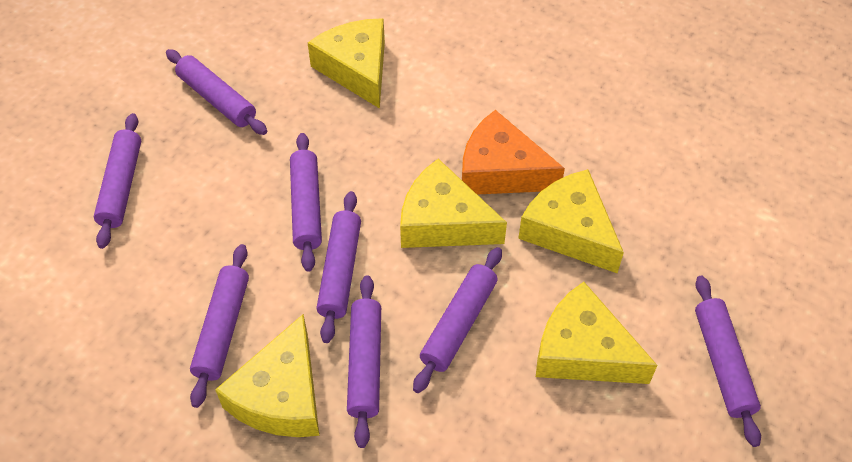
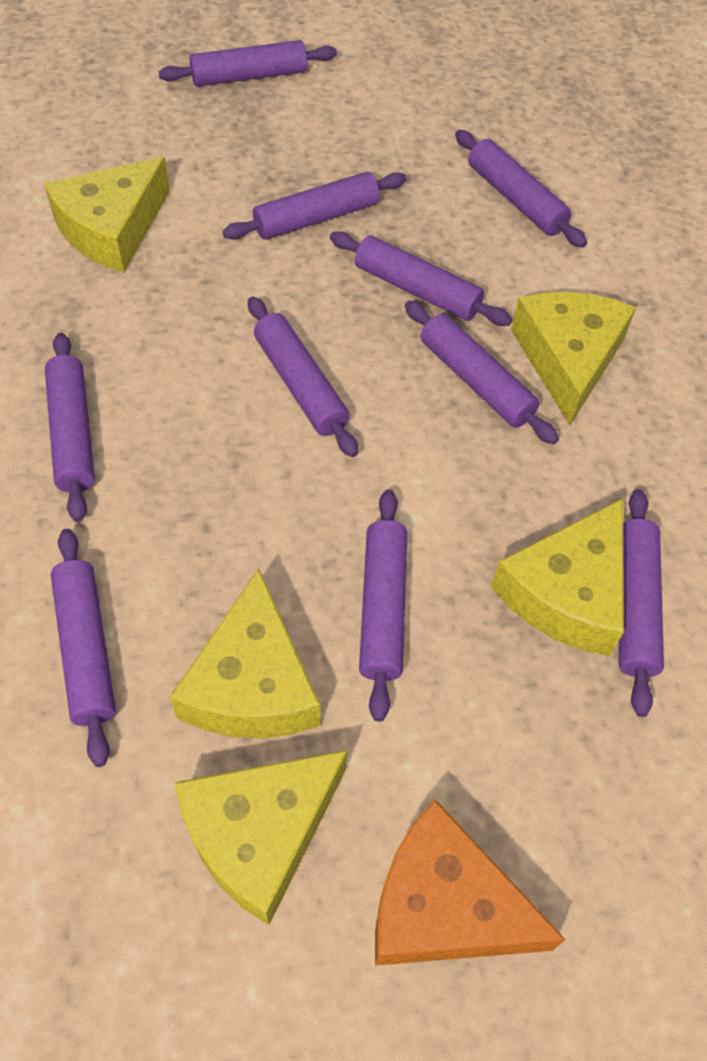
purple rolling pin: 8 -> 10

